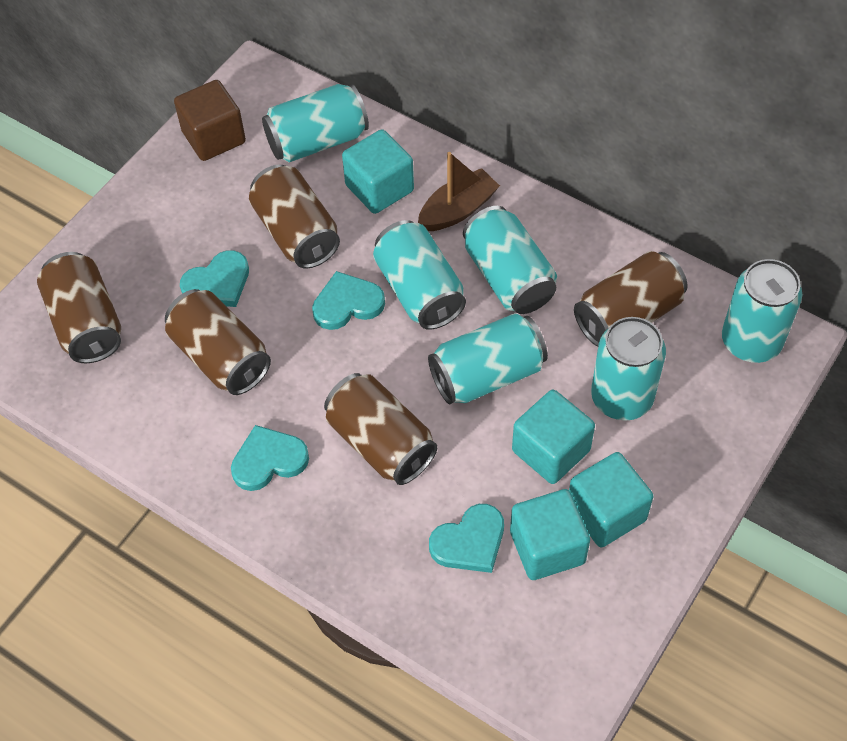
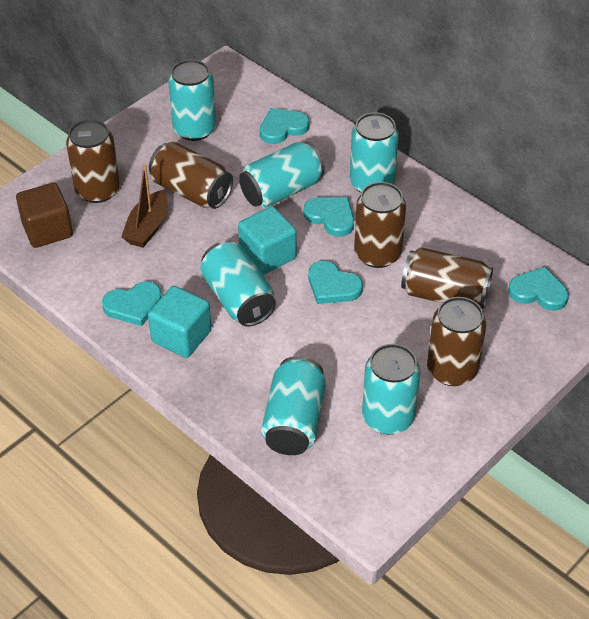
turquoise cube: 4 -> 2
turquoise heart: 4 -> 5

